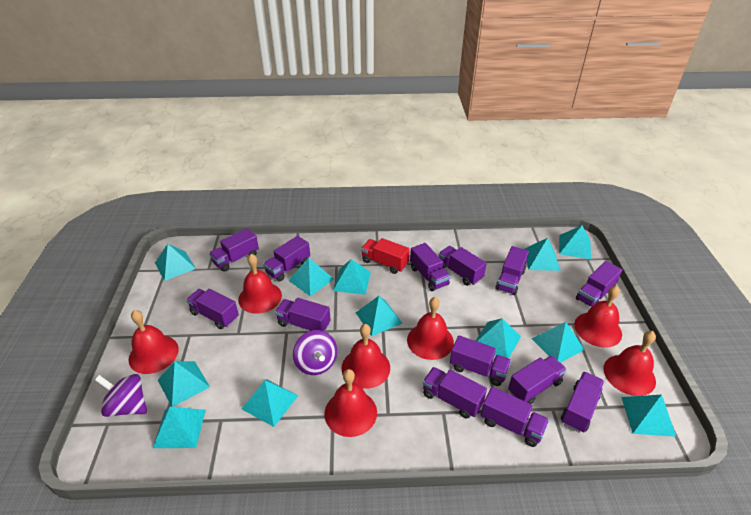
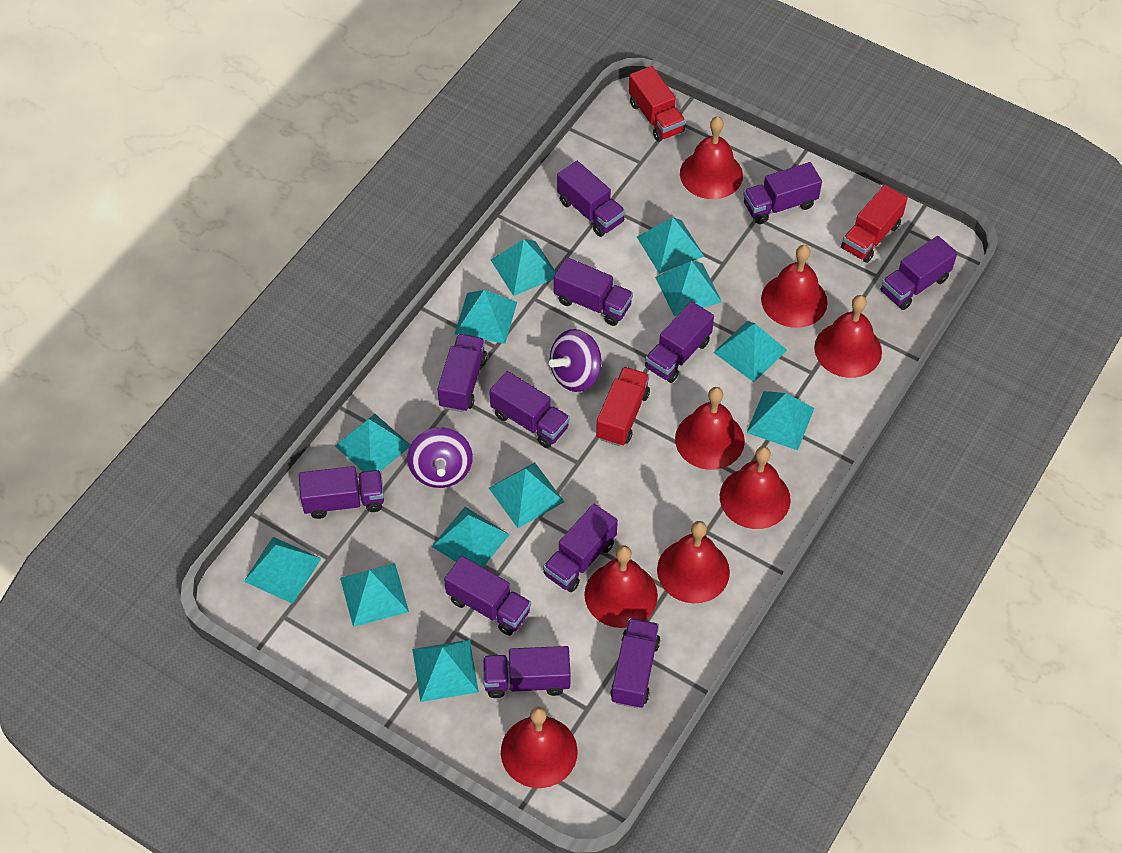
purple truck: 13 -> 12
red bell: 7 -> 8
red truck: 1 -> 3

